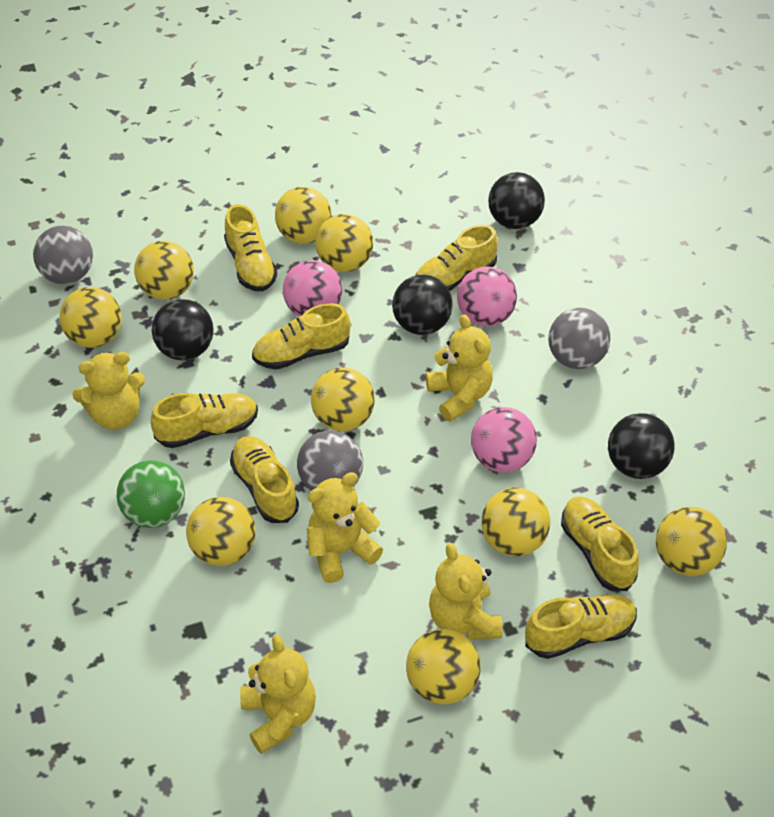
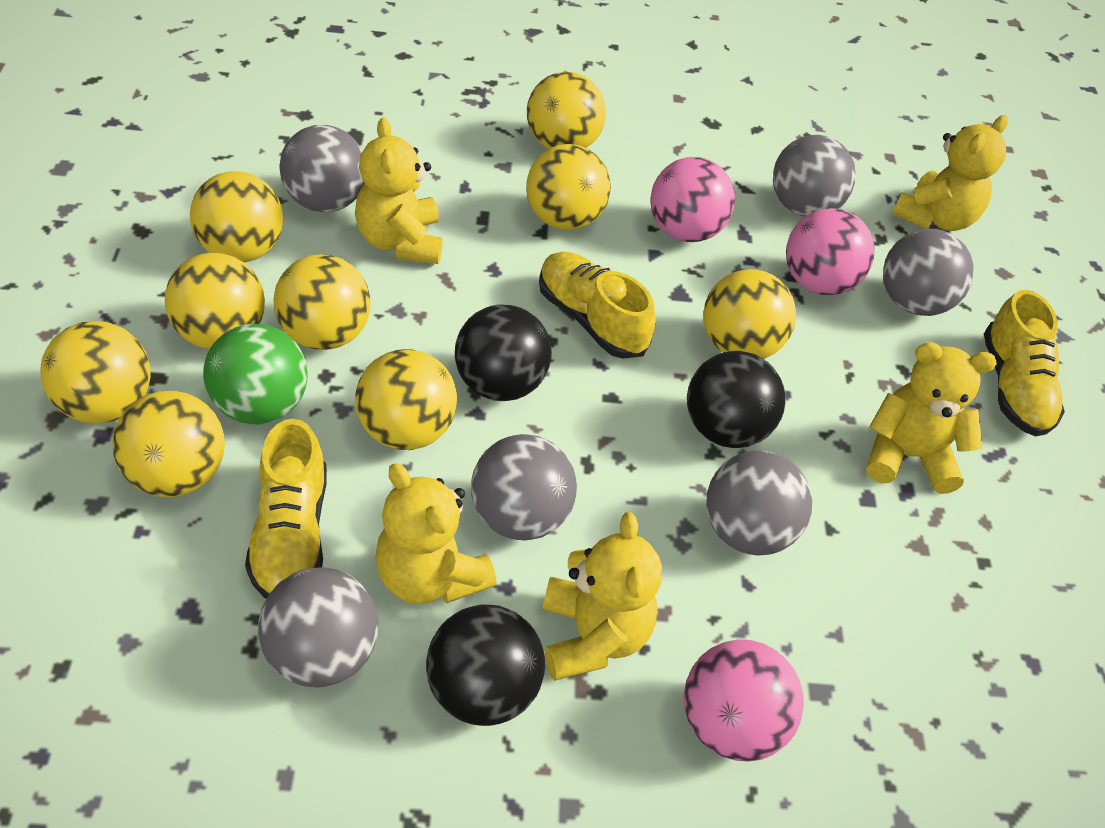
black ball: 4 -> 3
grey ball: 3 -> 6
yellow shoe: 7 -> 3

